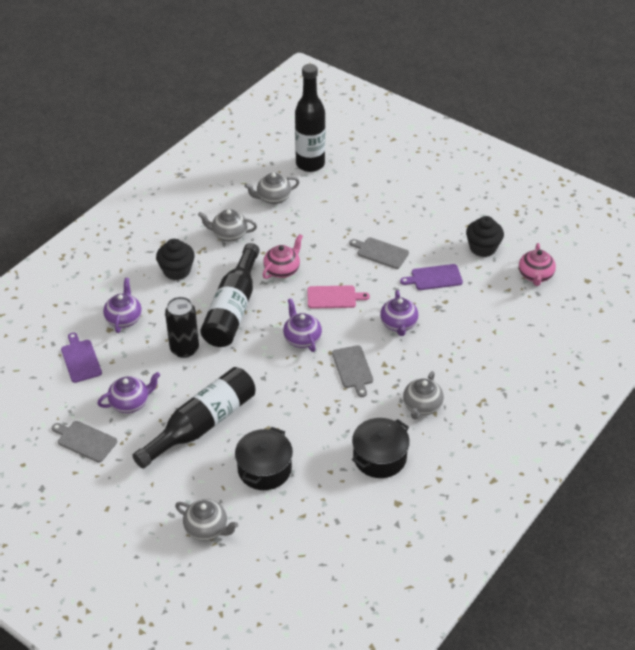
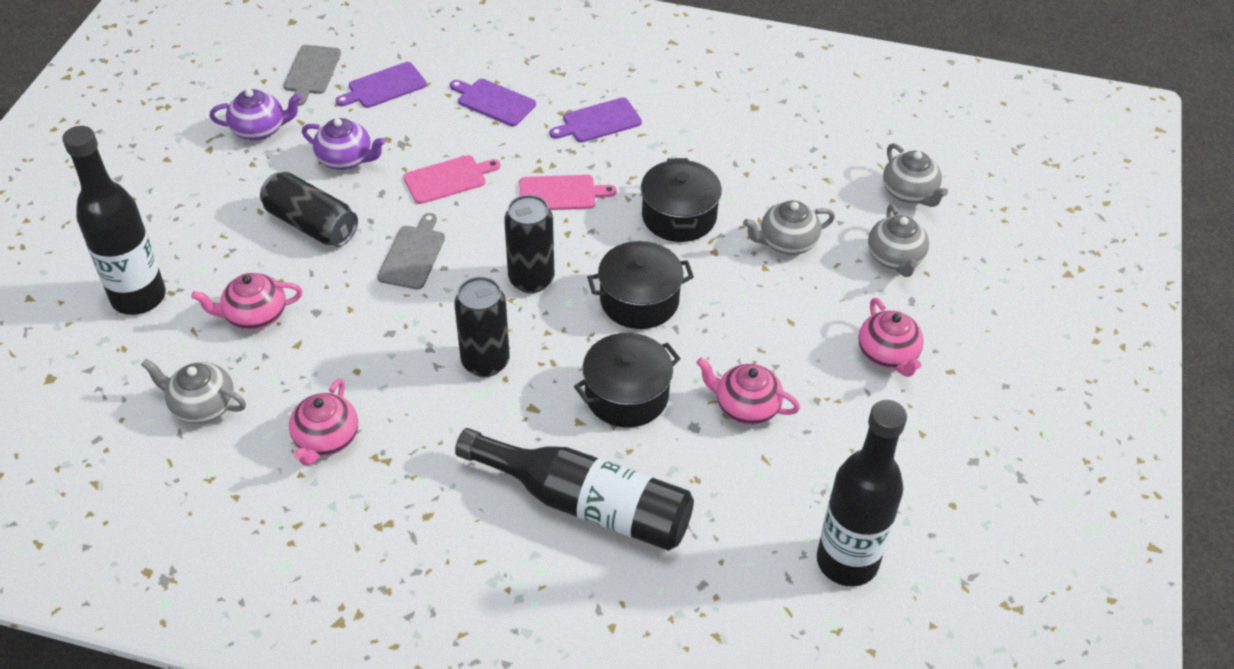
black can: 1 -> 3
black cupcake: 2 -> 0
black pot: 2 -> 3
grey cutting board: 3 -> 2
pink cutting board: 1 -> 2
pink teapot: 2 -> 4
purple cutting board: 2 -> 3
purple teapot: 4 -> 2

